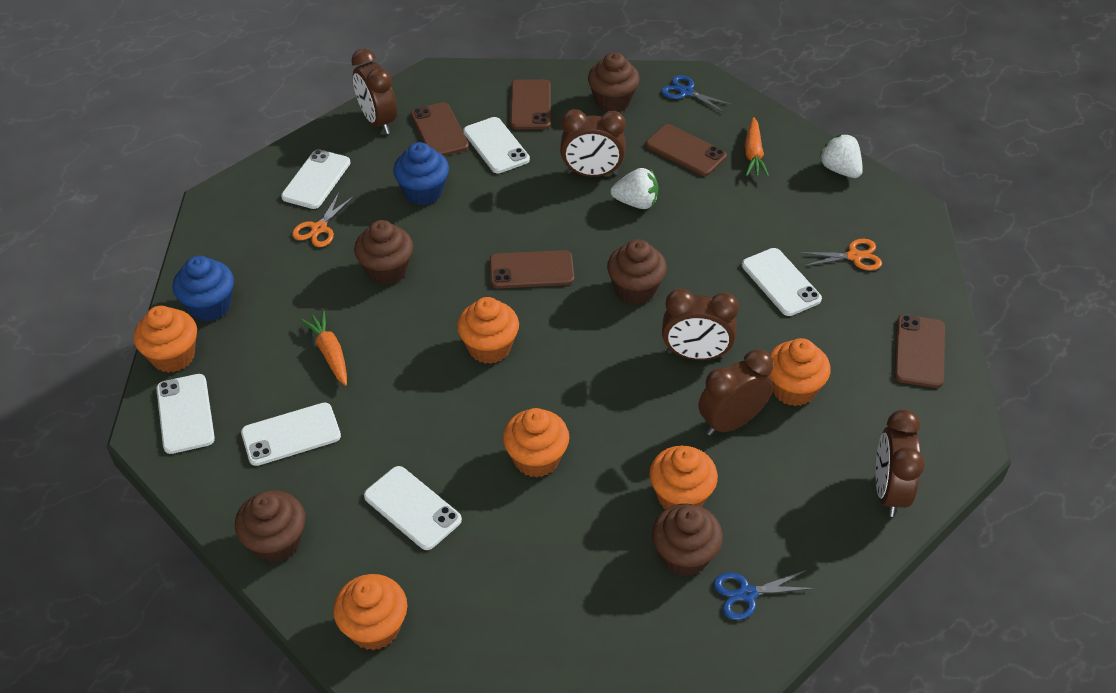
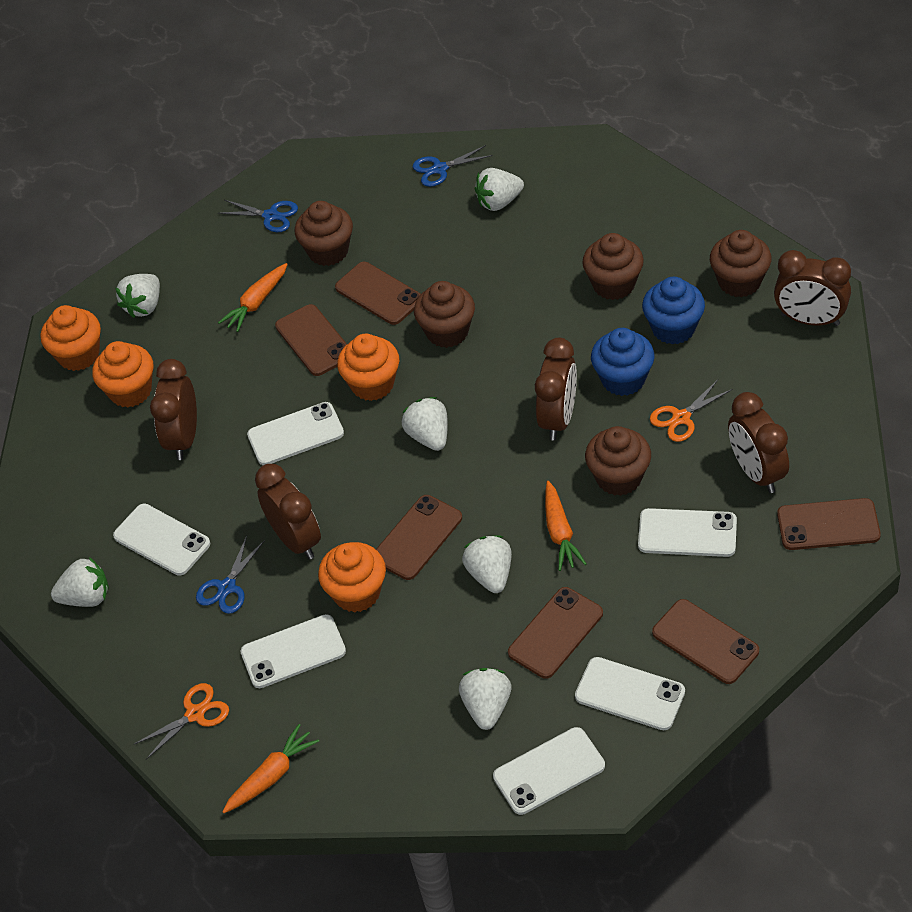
blue scissors: 2 -> 3
brown phone: 5 -> 6
orange carrot: 2 -> 3
orange cupcake: 6 -> 4
white strawberry: 2 -> 6

